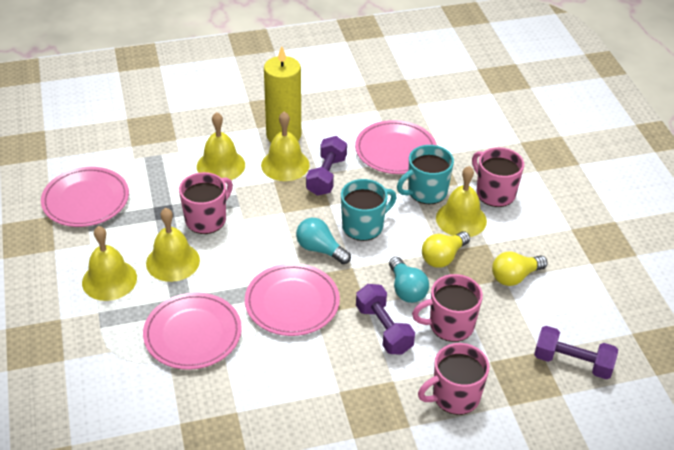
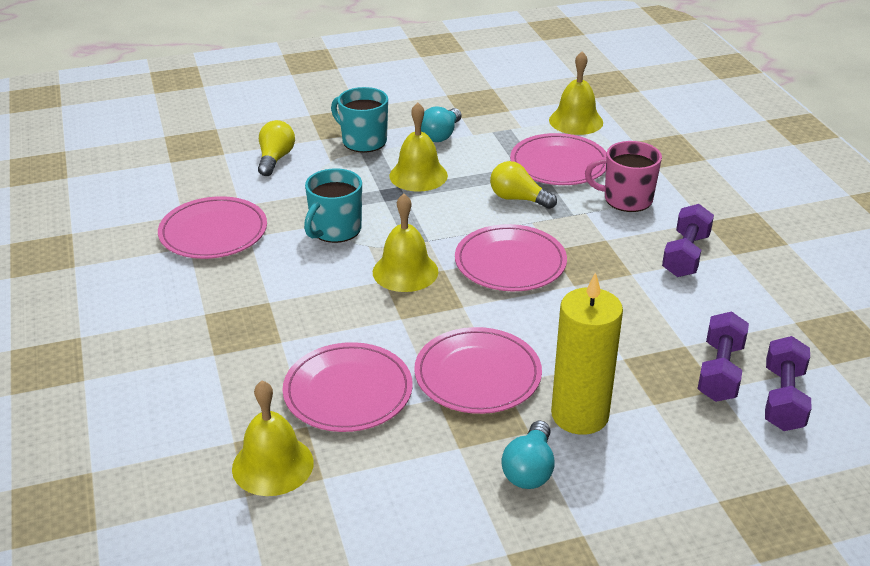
pink mug: 4 -> 1
pink plate: 4 -> 5
yellow bell: 5 -> 4

